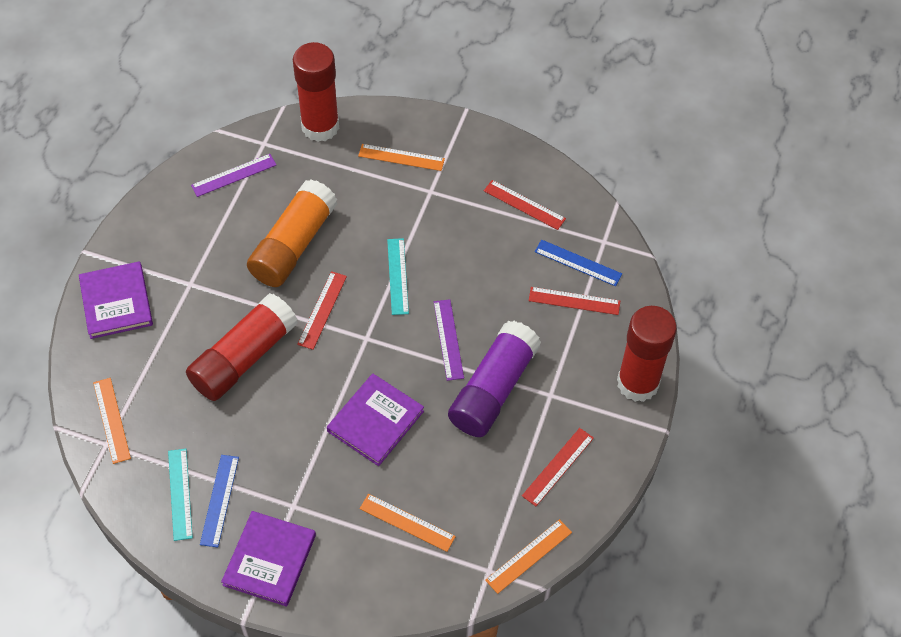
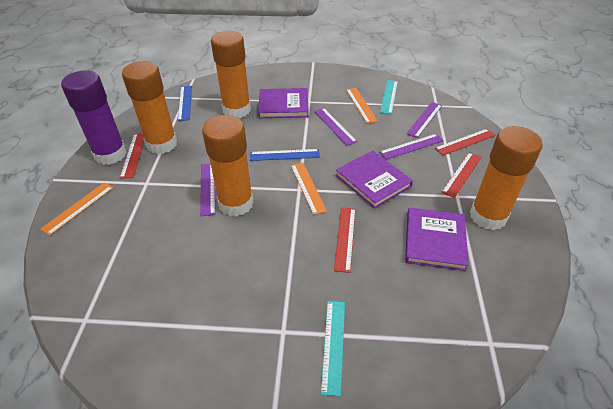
orange glue stick: 1 -> 4
orange ruler: 4 -> 3
purple ruler: 2 -> 4
red glue stick: 3 -> 0

